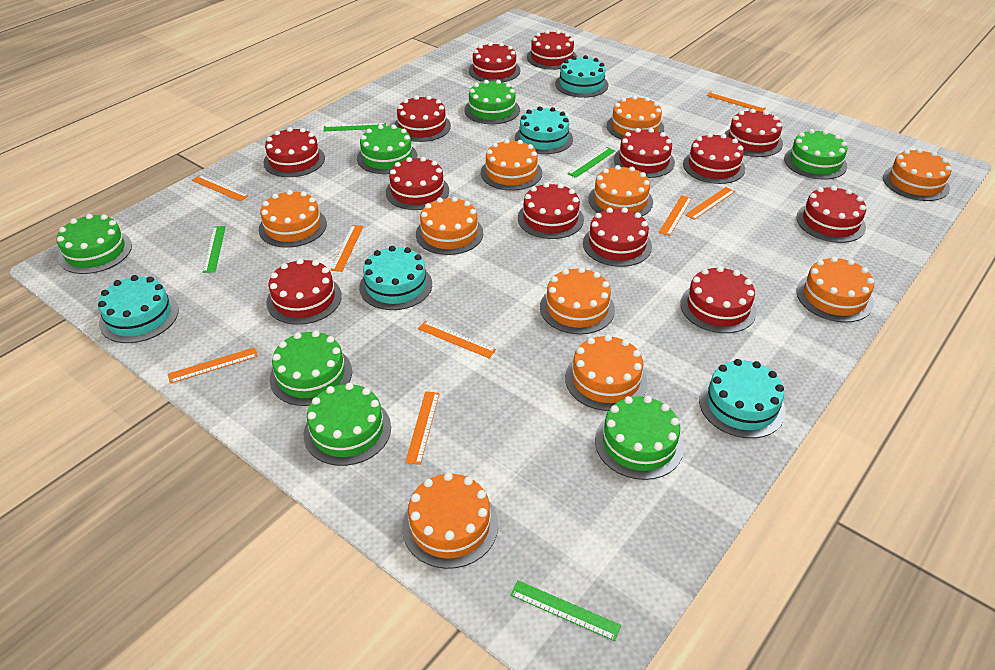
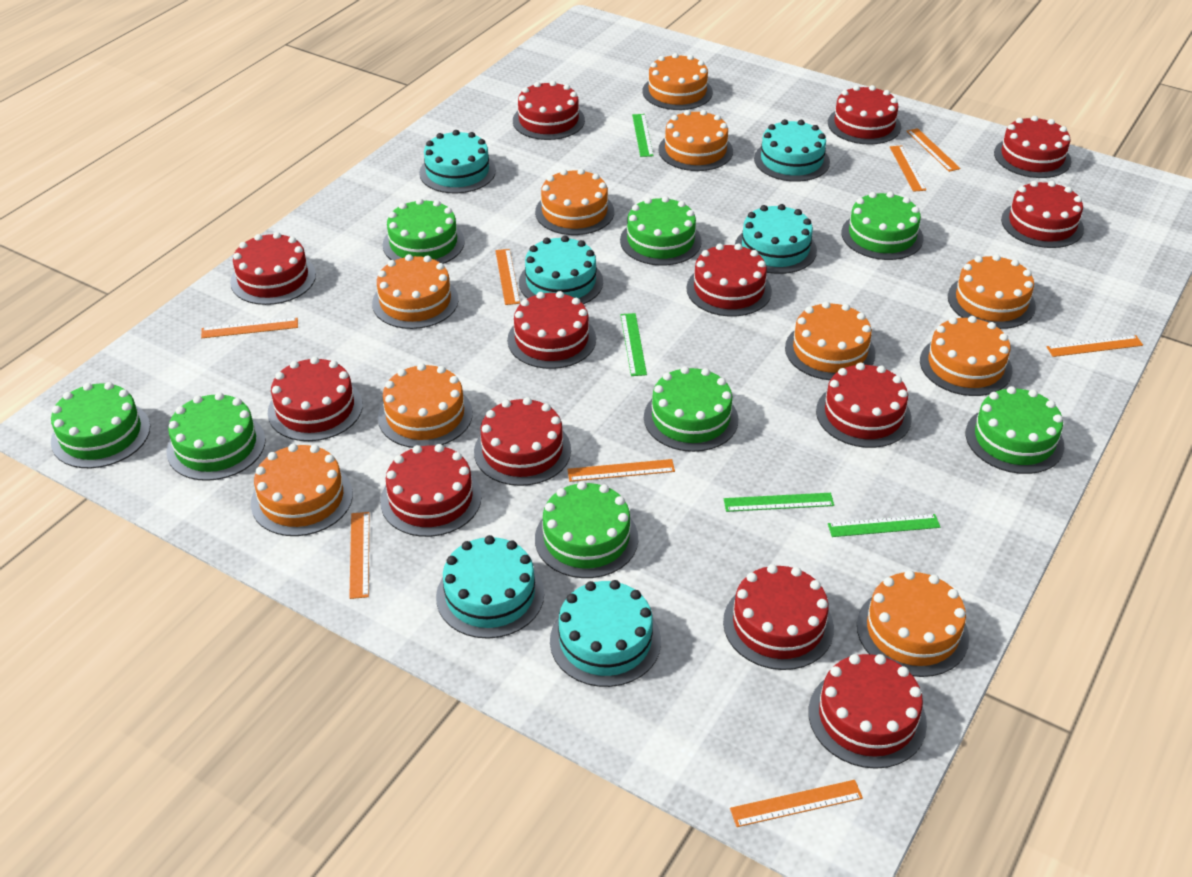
green cake: 7 -> 8
turquoise cake: 5 -> 6

